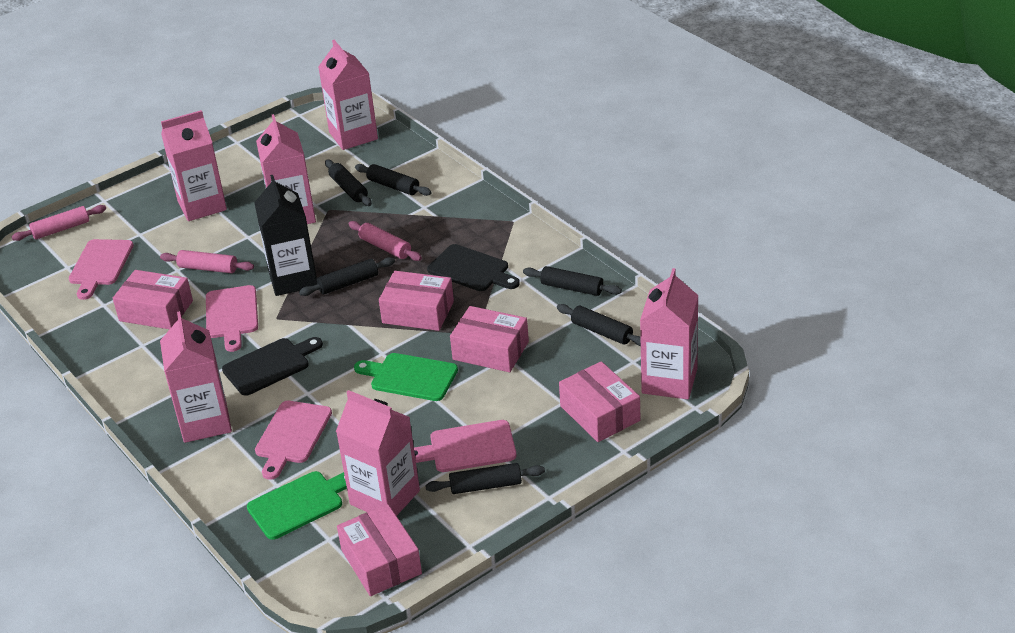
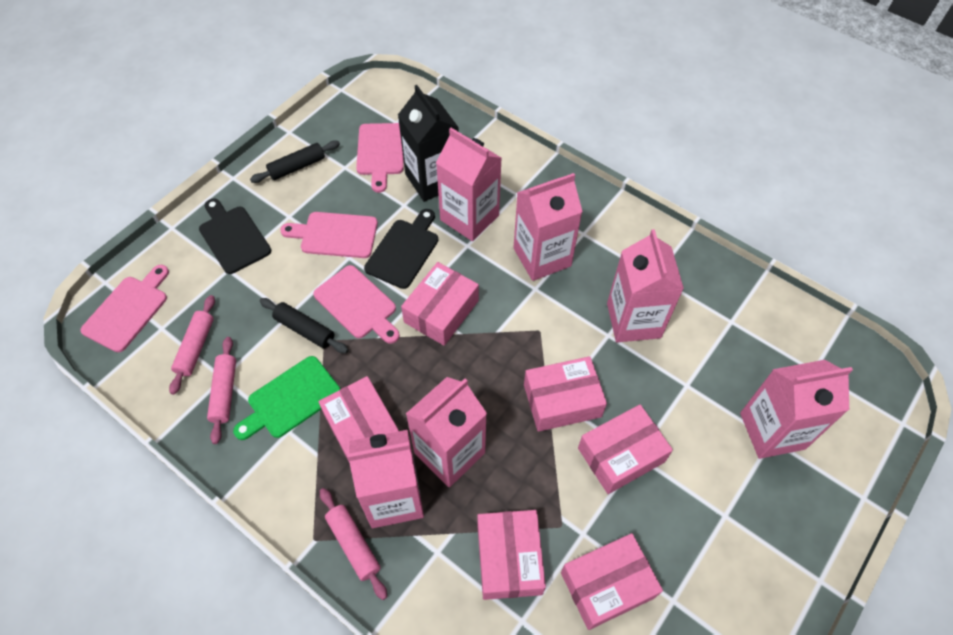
black rolling pin: 6 -> 2
green cutting board: 2 -> 1
pink box: 5 -> 6

